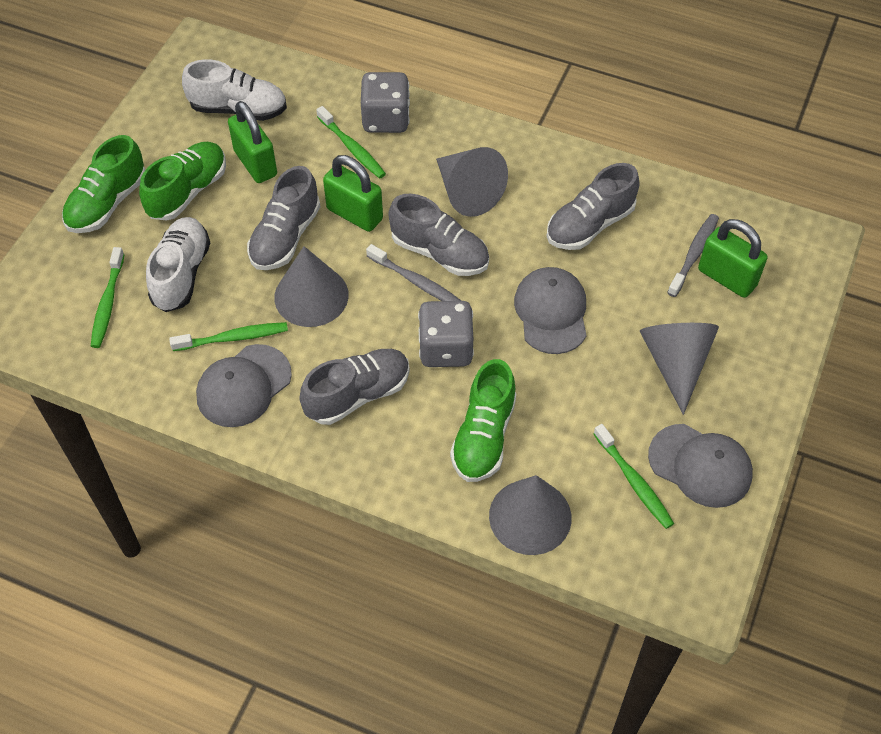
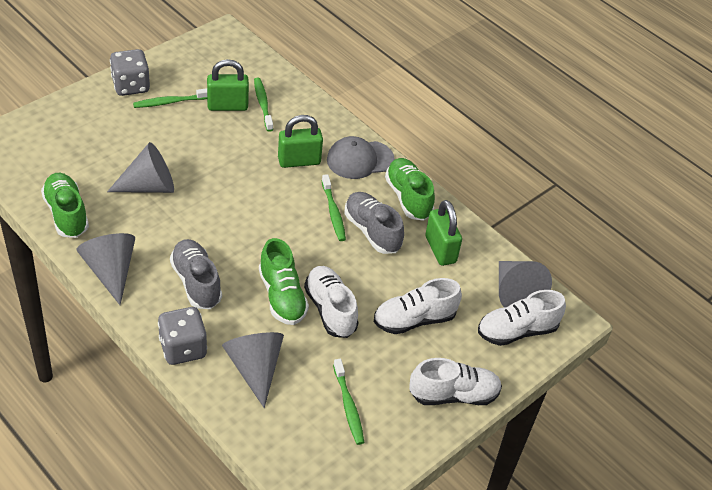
grey cap: 3 -> 1
grey shoe: 4 -> 2
grey toothbrush: 2 -> 0
white shoe: 2 -> 4

